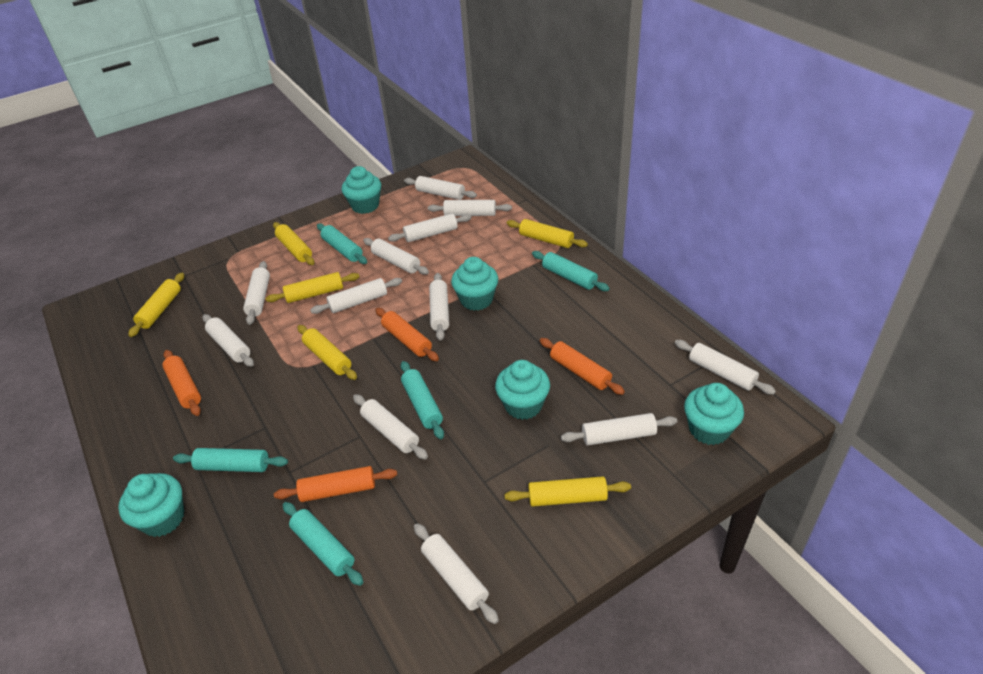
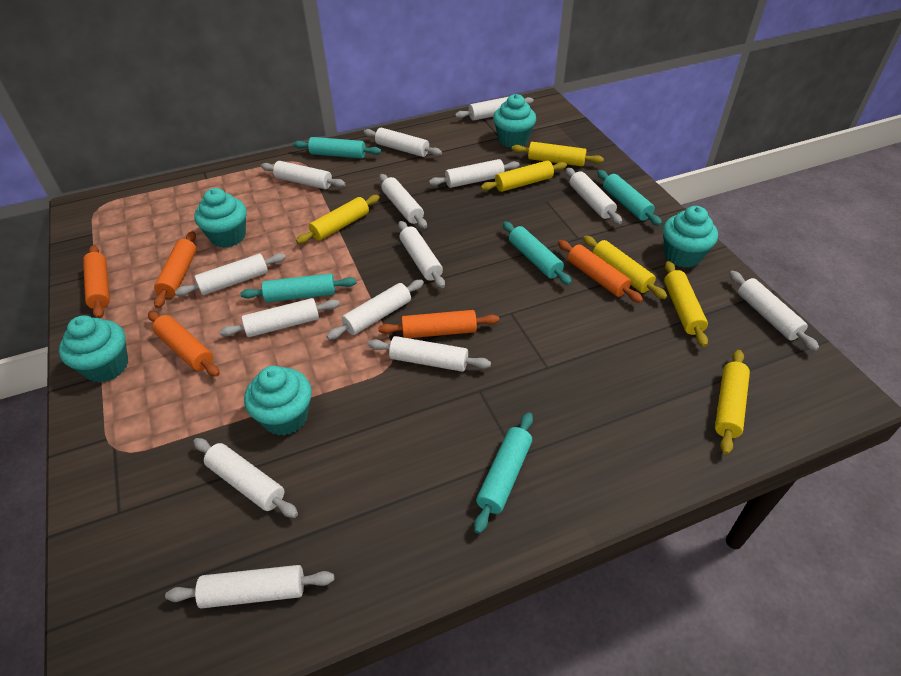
orange rolling pin: 4 -> 5
white rolling pin: 12 -> 14

